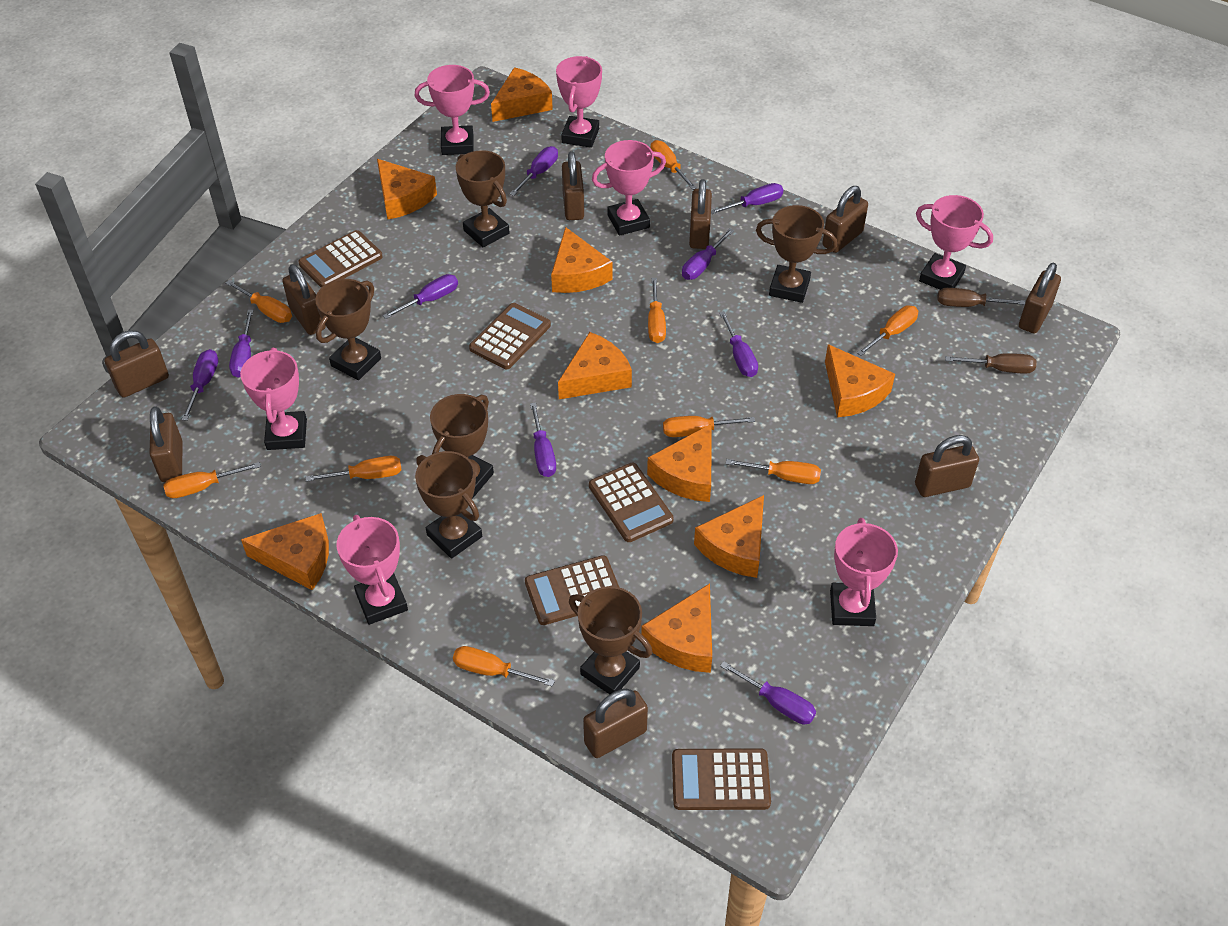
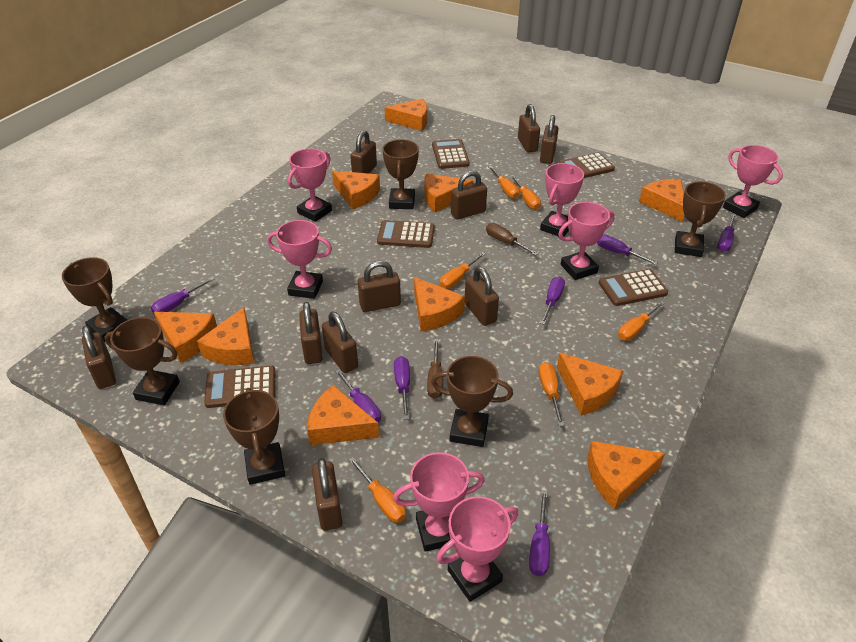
brown padlock: 9 -> 10
orange cheese: 9 -> 10
orange screwdriver: 9 -> 6
purple screwdriver: 9 -> 7

